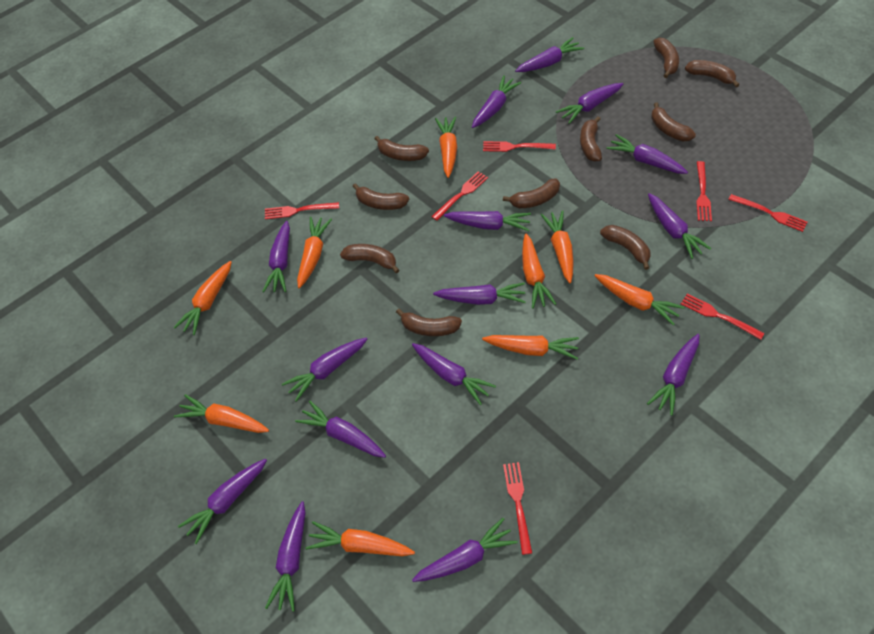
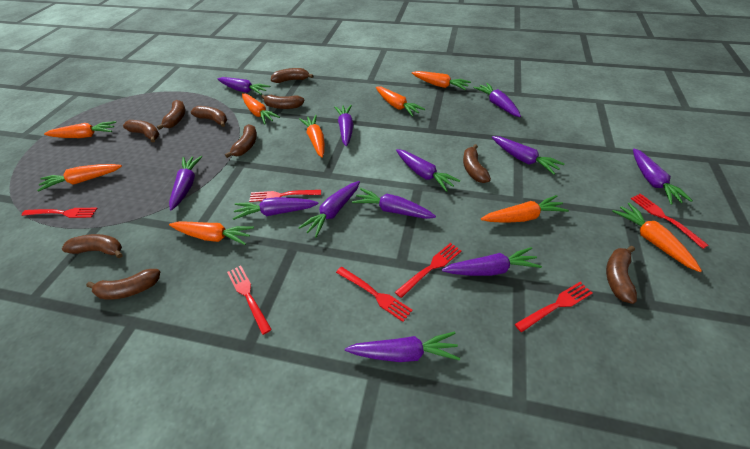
purple carrot: 15 -> 12

